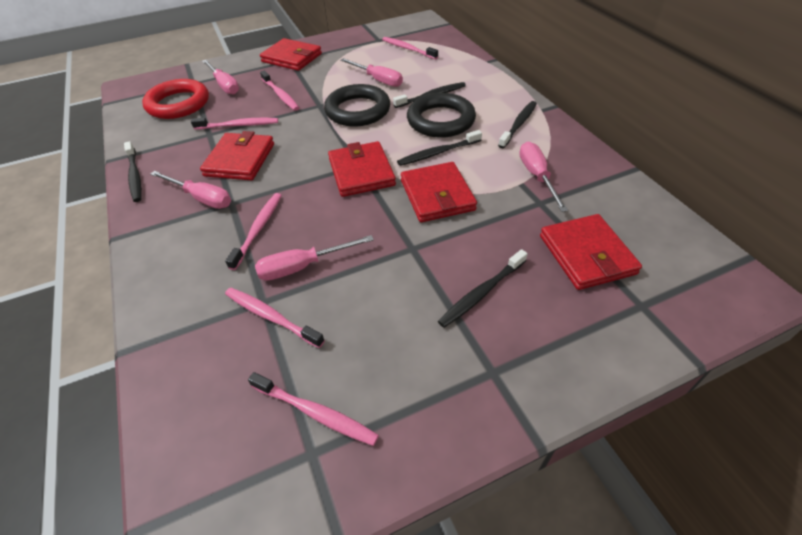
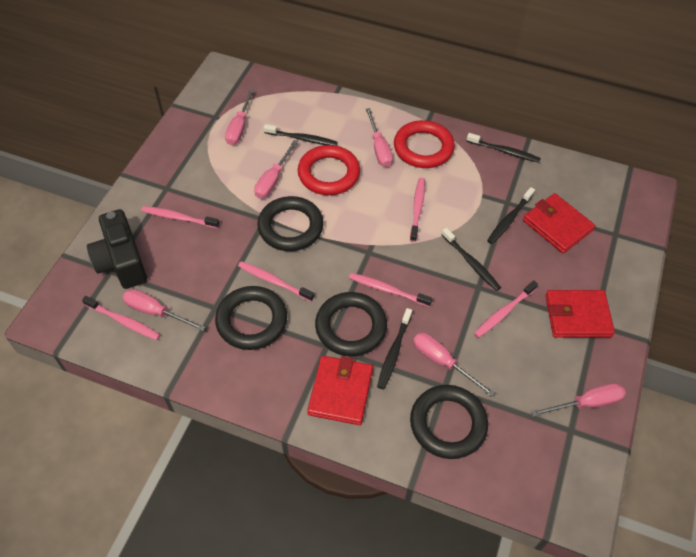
black camera: 0 -> 1
black ring: 2 -> 4
pink screwdriver: 5 -> 6
red ring: 1 -> 2
red wallet: 5 -> 3

